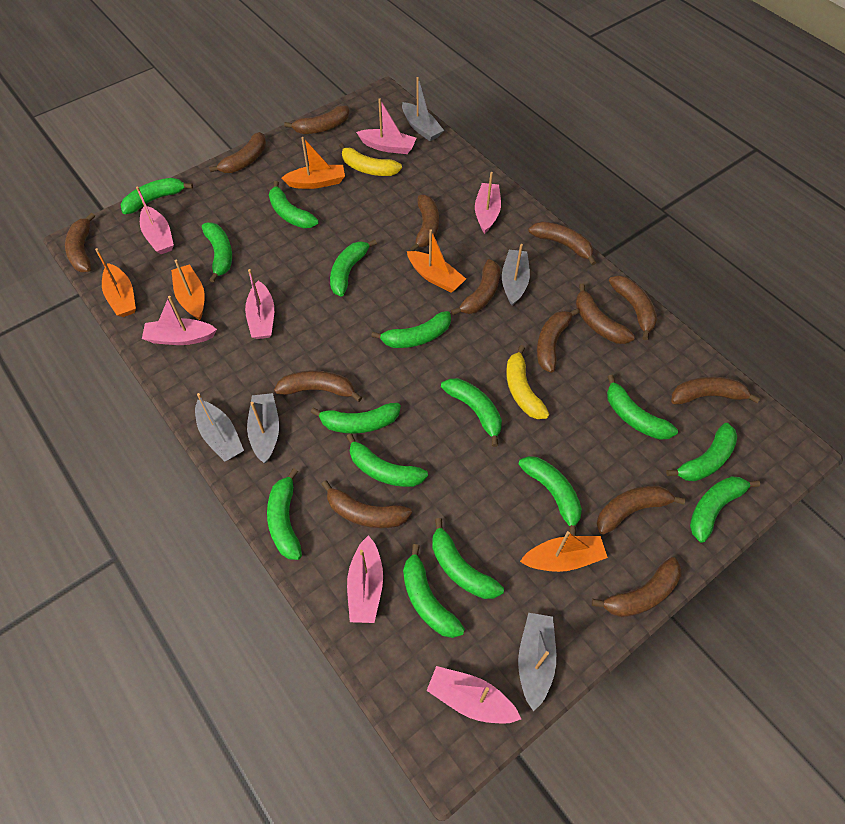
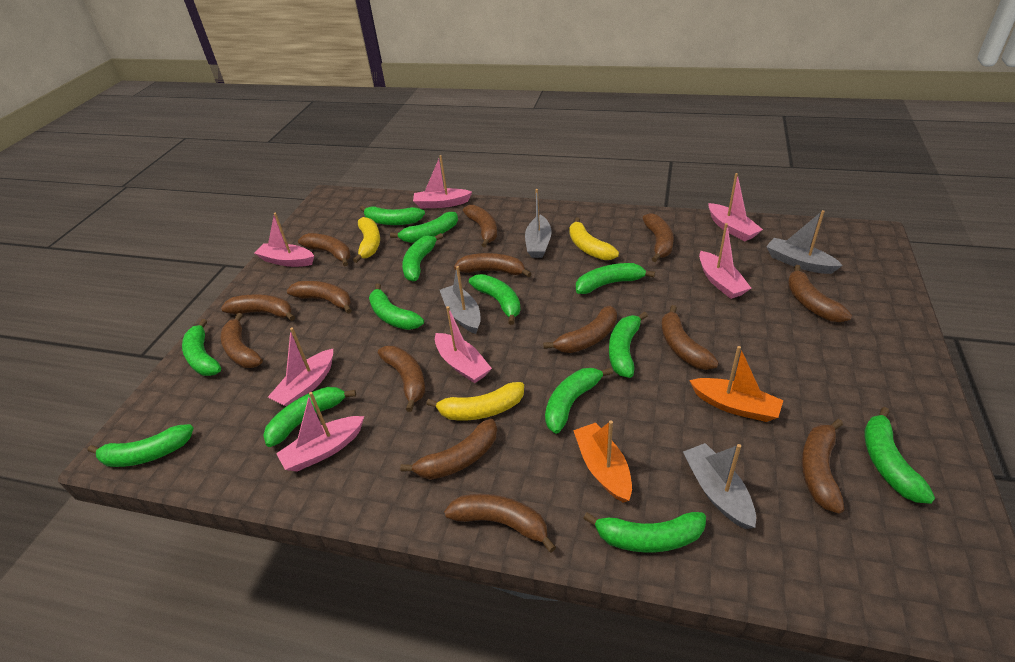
green banana: 15 -> 13
grey boat: 5 -> 4
orange boat: 5 -> 2
yellow banana: 2 -> 3

